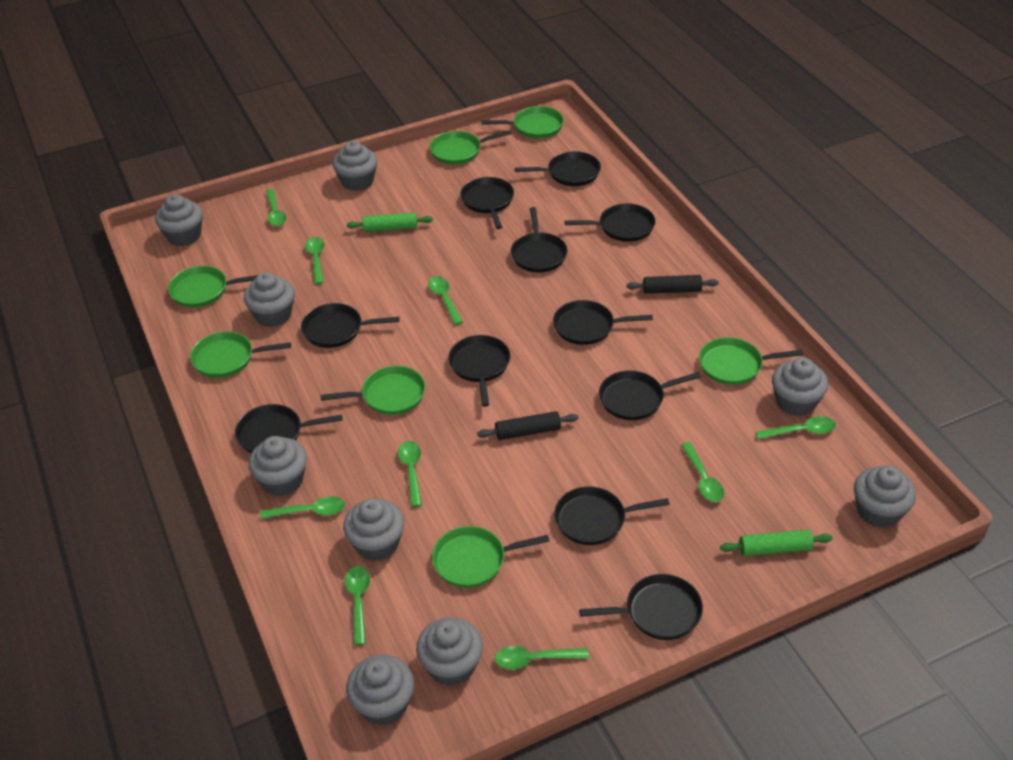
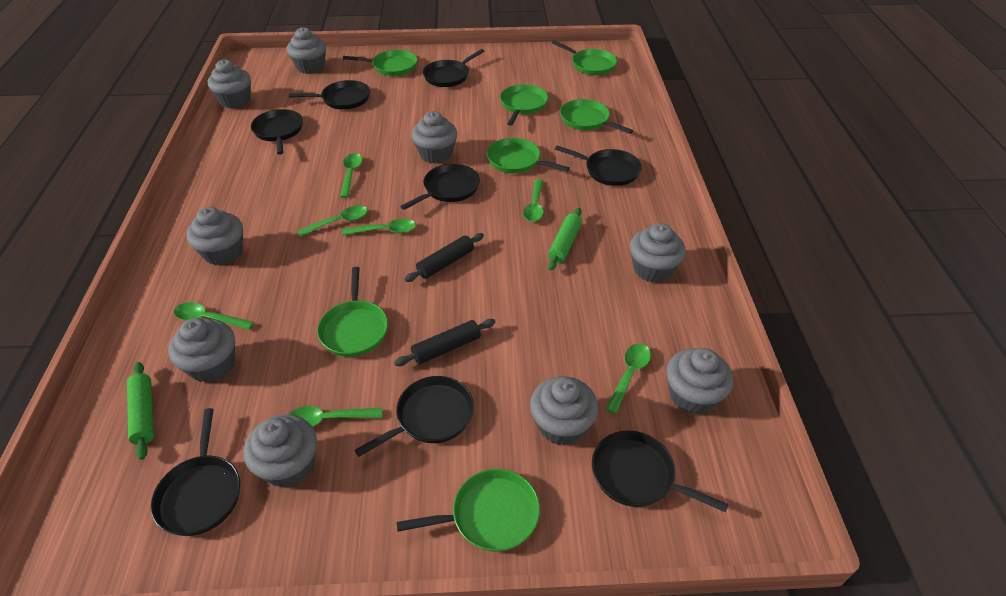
black pan: 11 -> 8
green spoon: 9 -> 7

